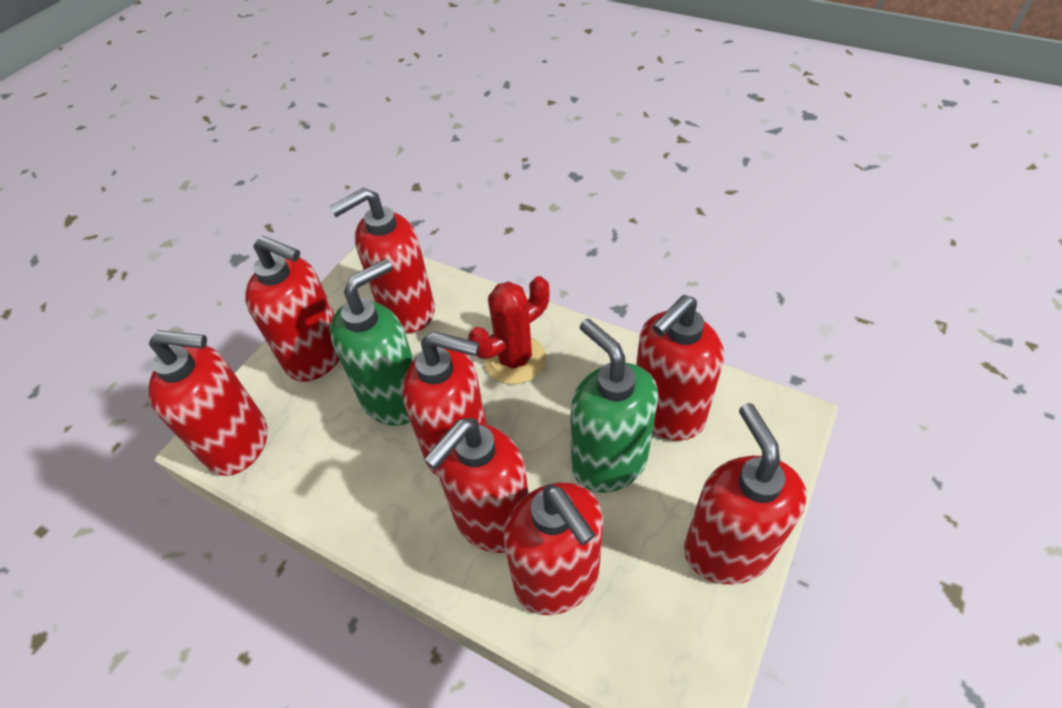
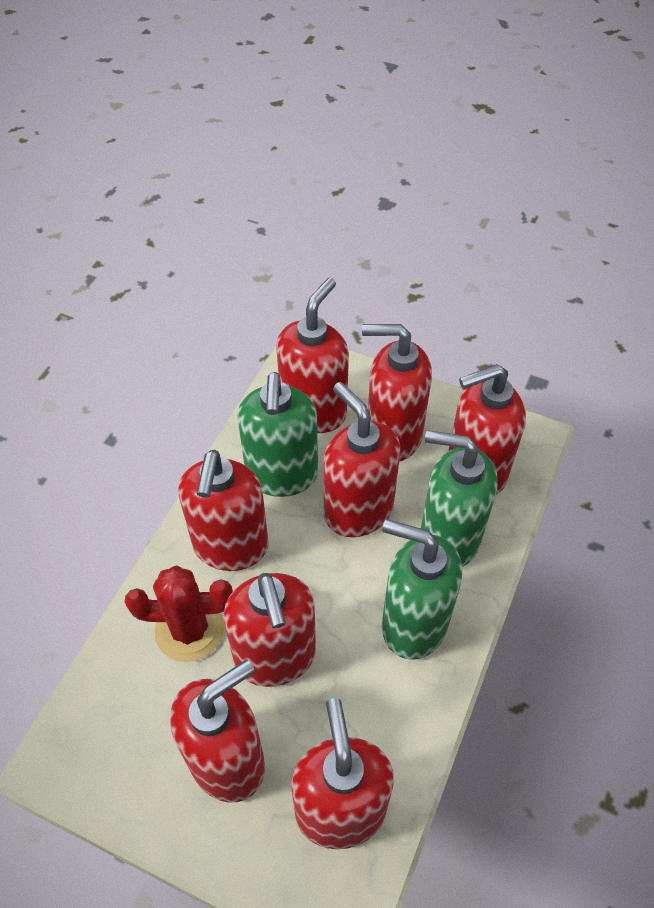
green soap dispenser: 2 -> 3

